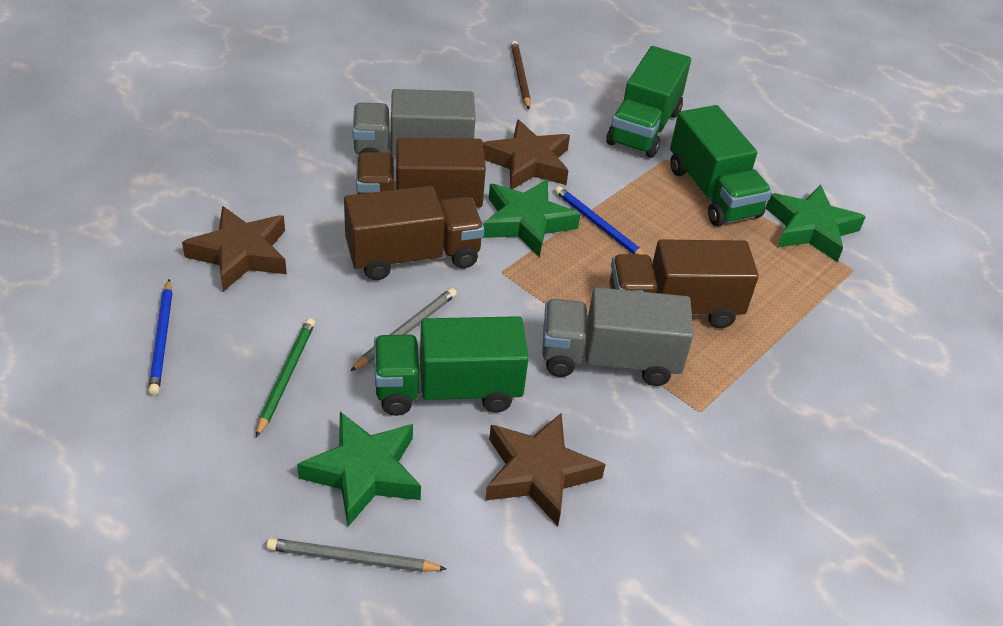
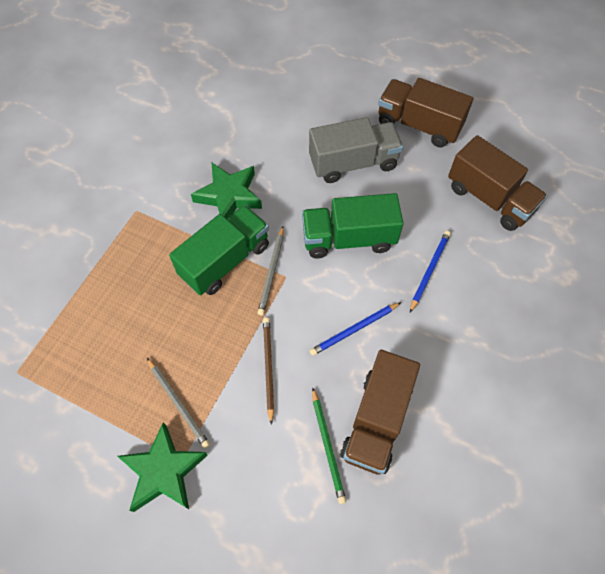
brown star: 3 -> 0
green star: 3 -> 2
green truck: 3 -> 2
grey truck: 2 -> 1

